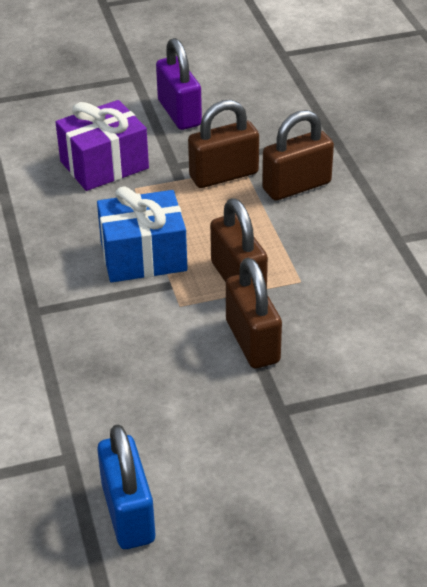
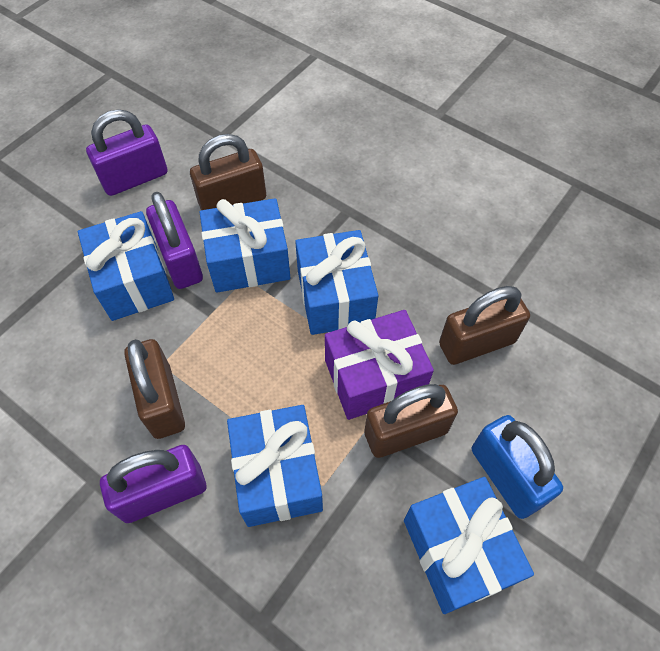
blue gift: 1 -> 5
purple padlock: 1 -> 3

